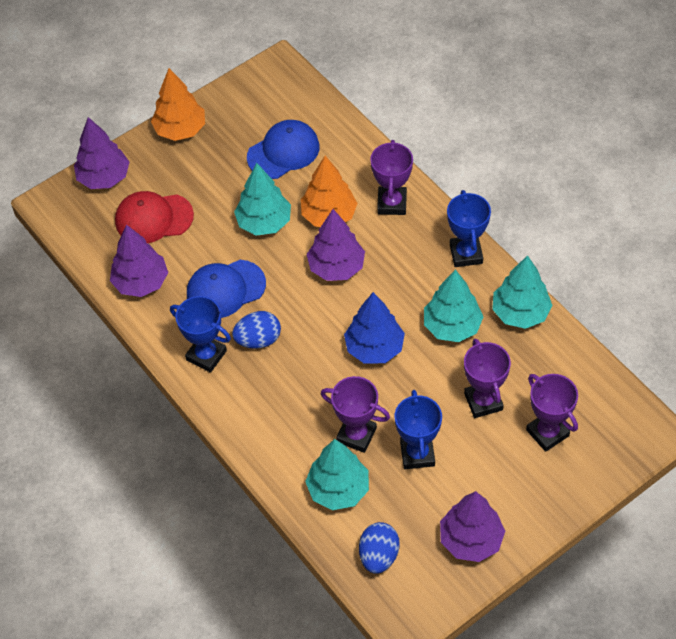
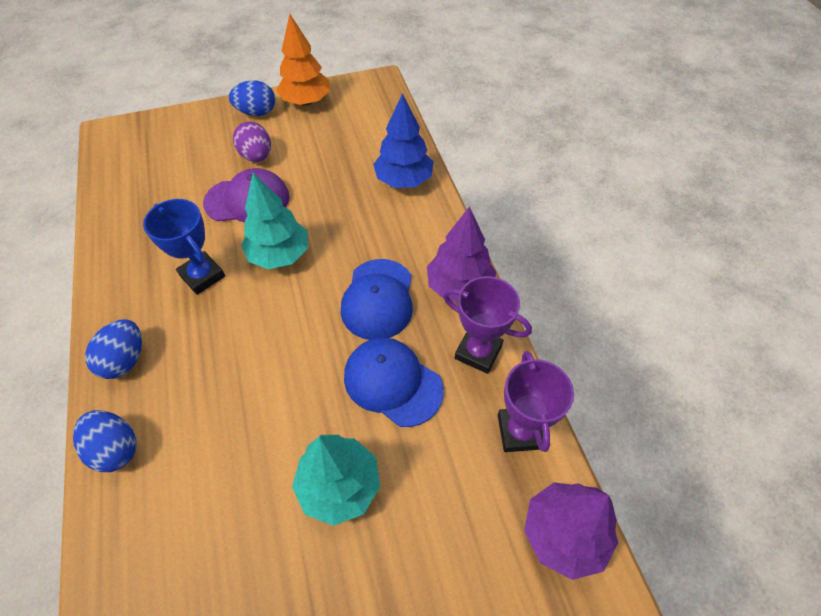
blue egg: 2 -> 3
blue trophy: 3 -> 1
orange tree: 2 -> 1
purple cap: 0 -> 1
purple egg: 0 -> 1
purple tree: 4 -> 2
purple trophy: 4 -> 2
red cap: 1 -> 0
turquoise tree: 4 -> 2

